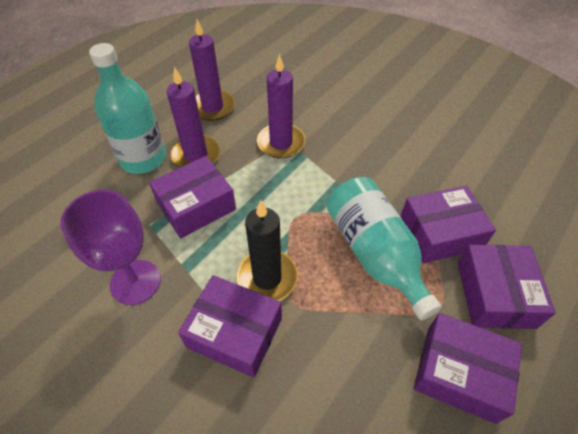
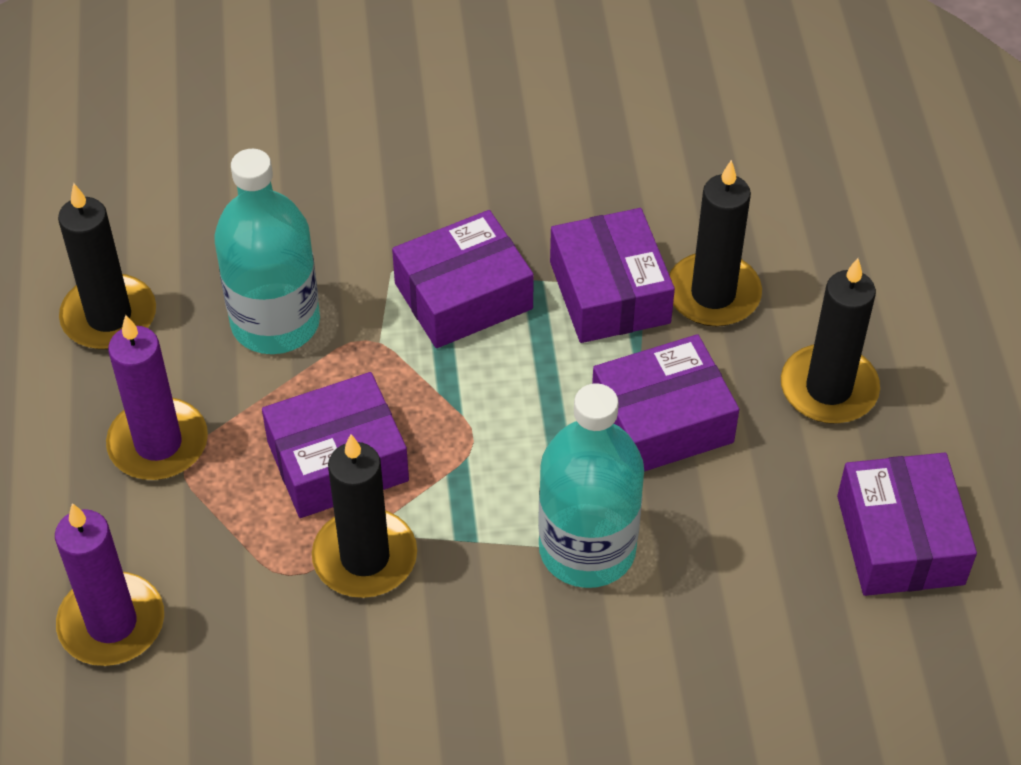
black candle: 1 -> 4
purple candle: 3 -> 2
purple goblet: 1 -> 0

